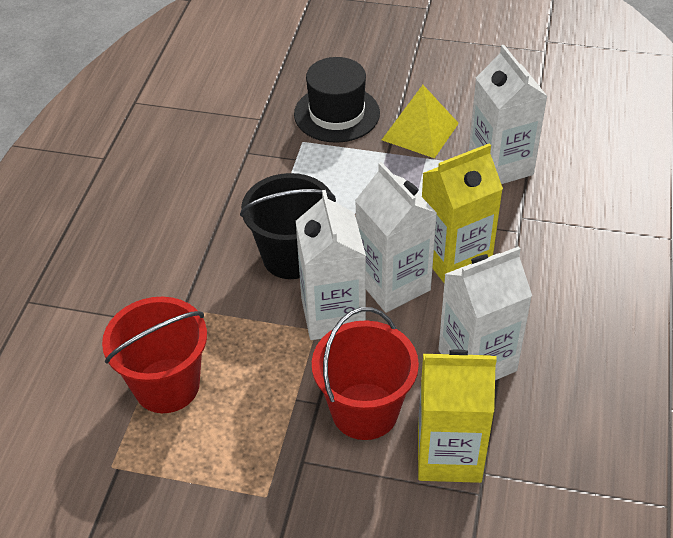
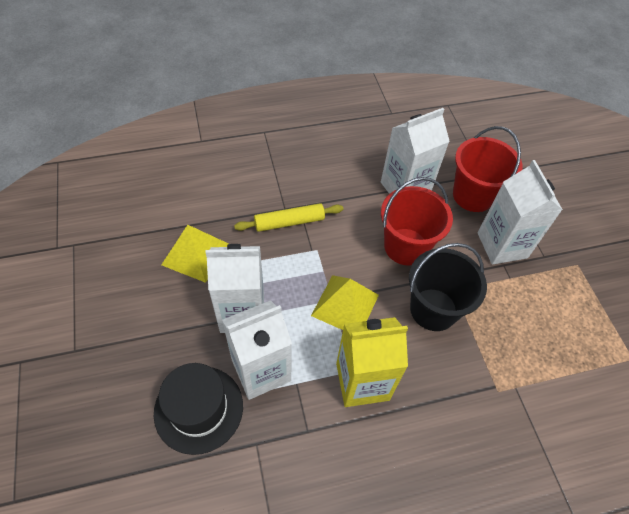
yellow carton: 2 -> 1
yellow pyramid: 1 -> 2
yellow rolling pin: 0 -> 1

